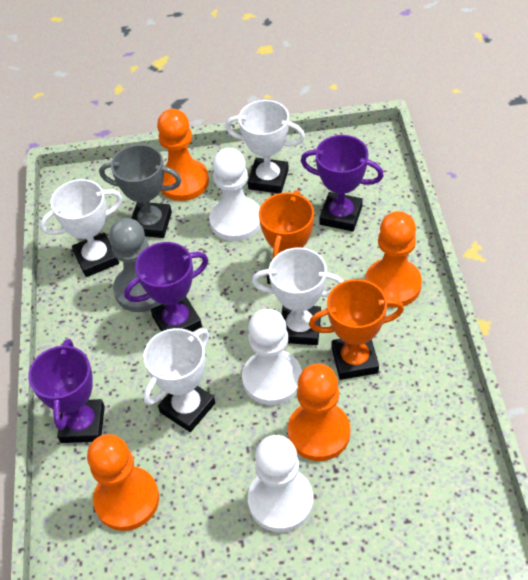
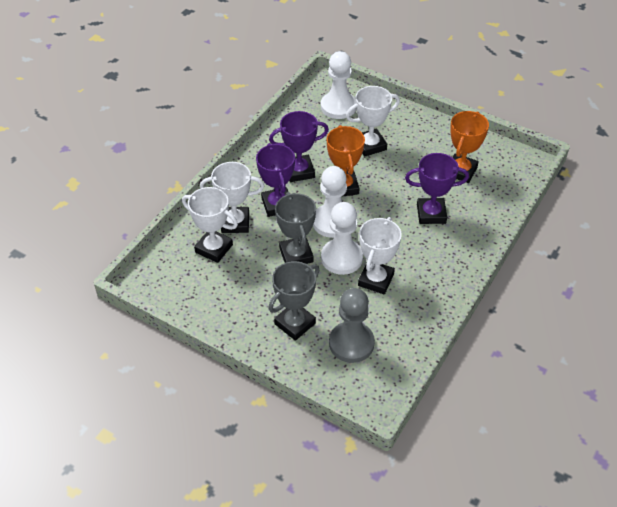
grey trophy: 1 -> 2
orange pawn: 4 -> 0

